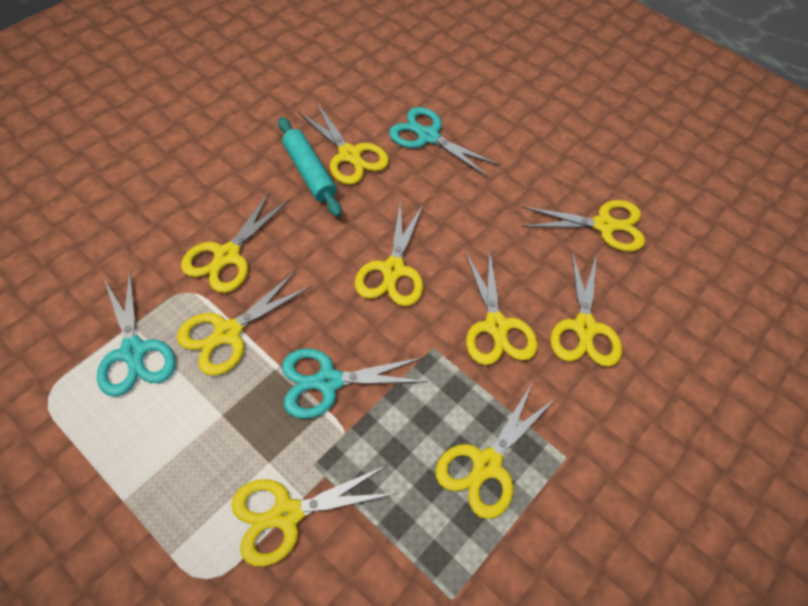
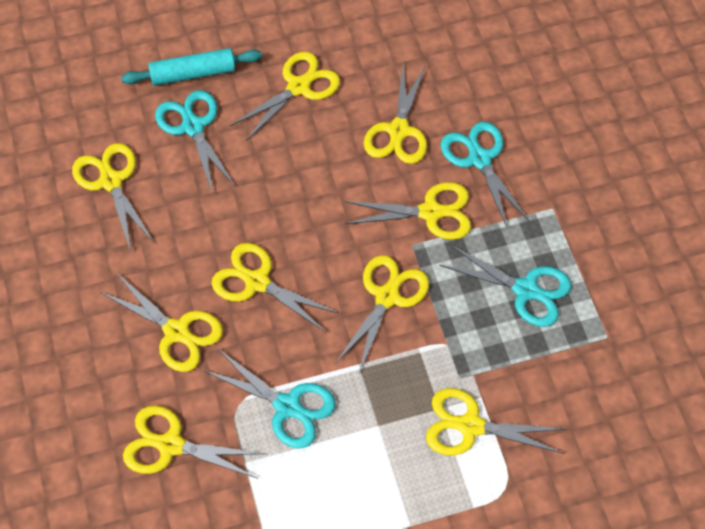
turquoise scissors: 3 -> 4

